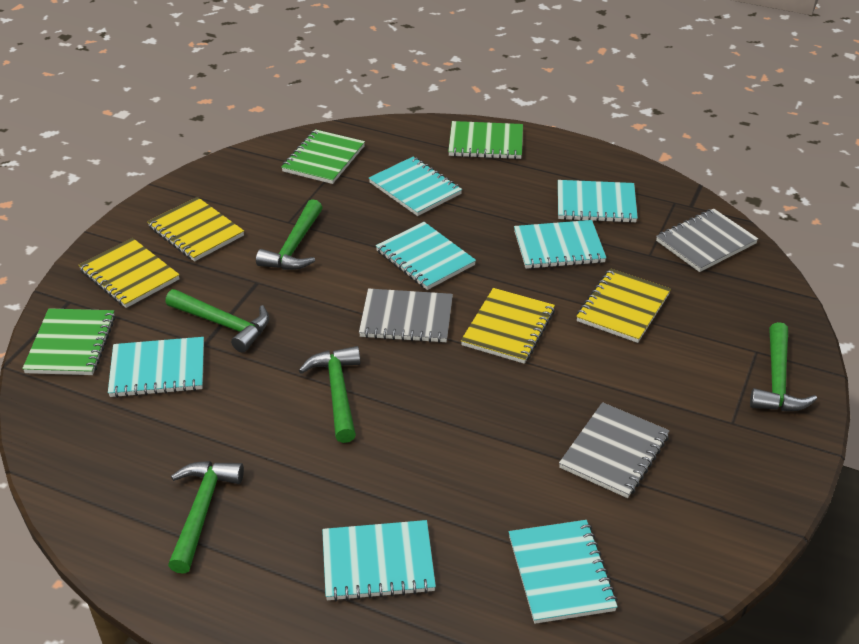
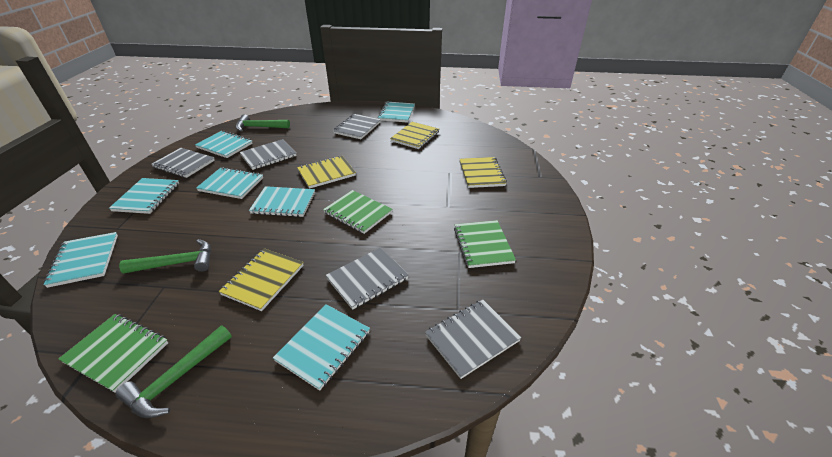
green hammer: 5 -> 3
grey notebook: 3 -> 5

